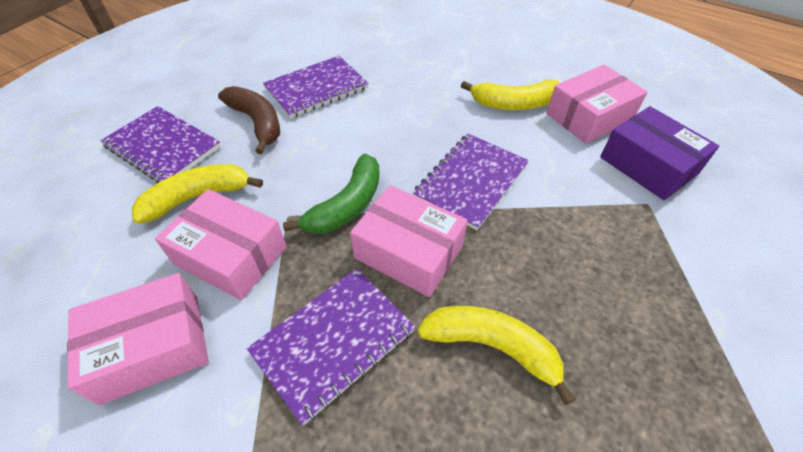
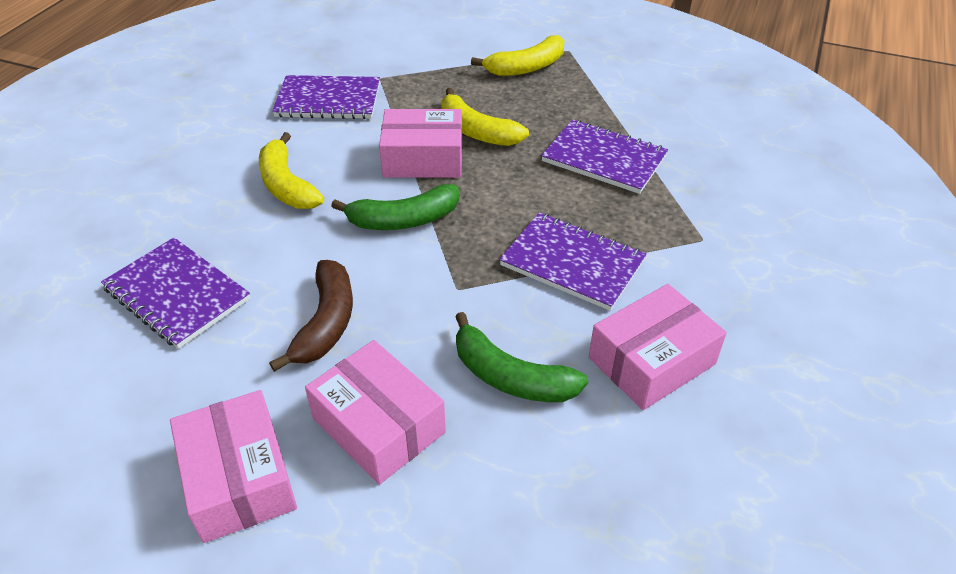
green banana: 1 -> 2
purple box: 1 -> 0

